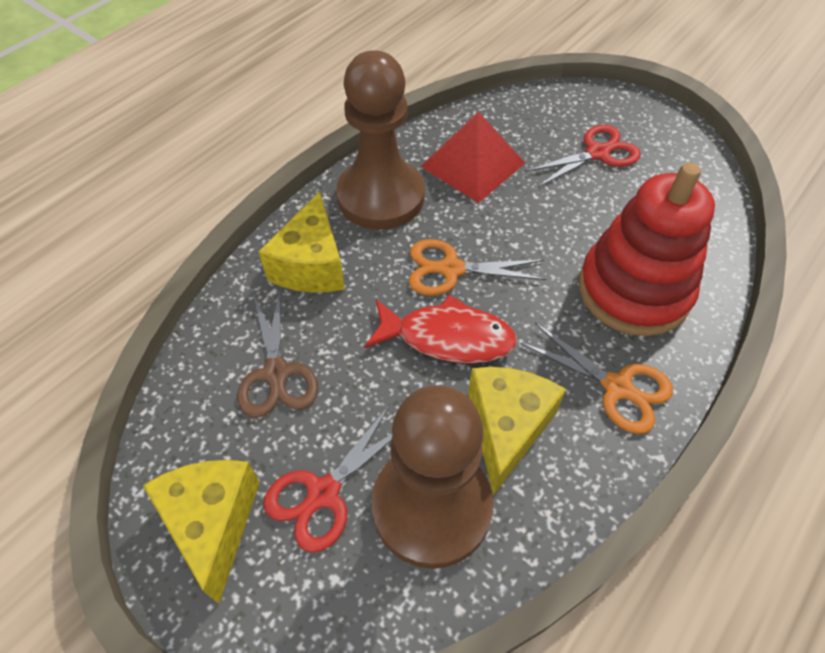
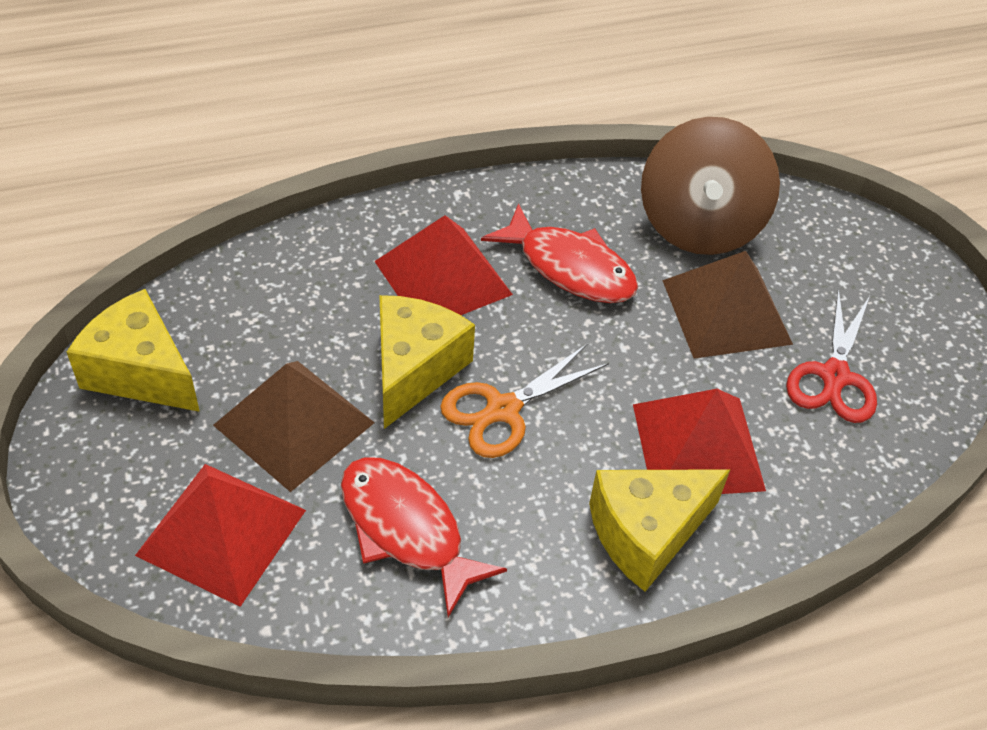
brown pawn: 2 -> 0
brown pyramid: 0 -> 2
brown scissors: 1 -> 0
brown spinning top: 0 -> 1
orange scissors: 2 -> 1
red fish: 1 -> 2
red pyramid: 1 -> 3
red scissors: 2 -> 1
red stacking toy: 1 -> 0

